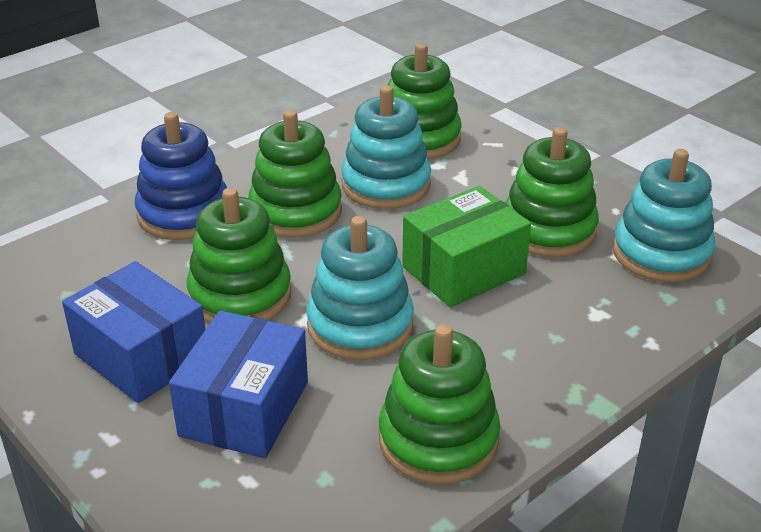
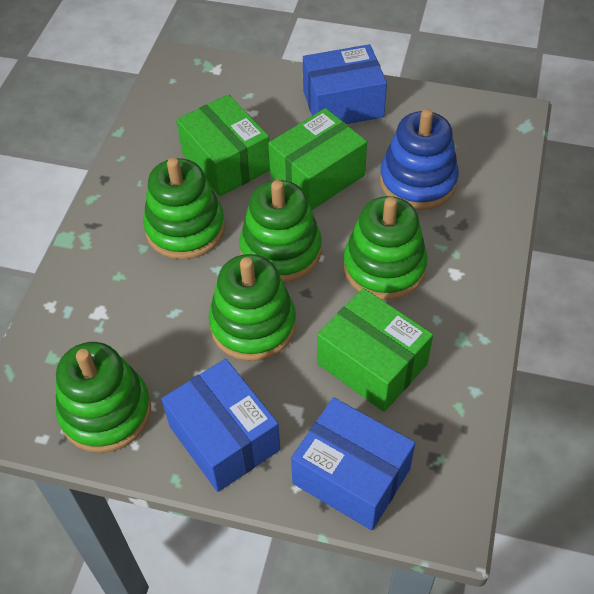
blue box: 2 -> 3
green box: 1 -> 3
turquoise stacking toy: 3 -> 0

